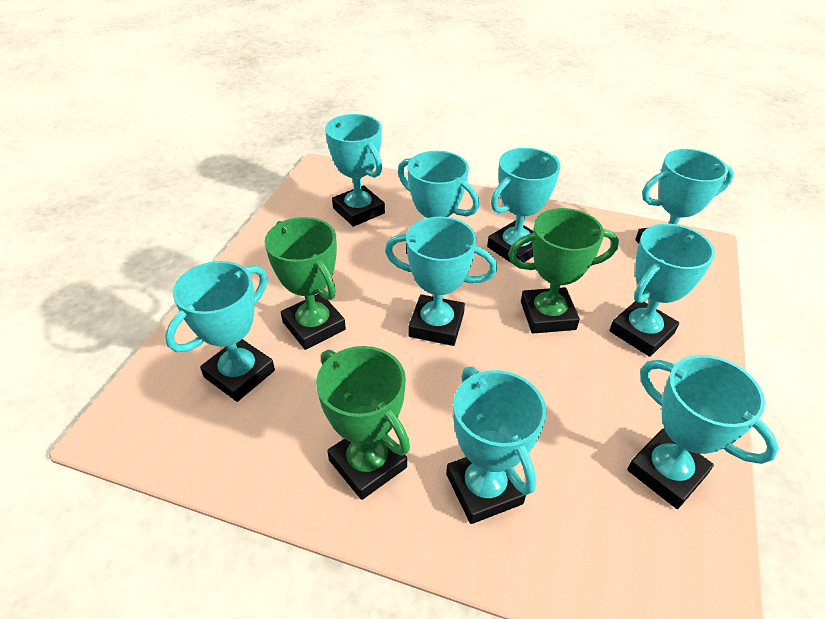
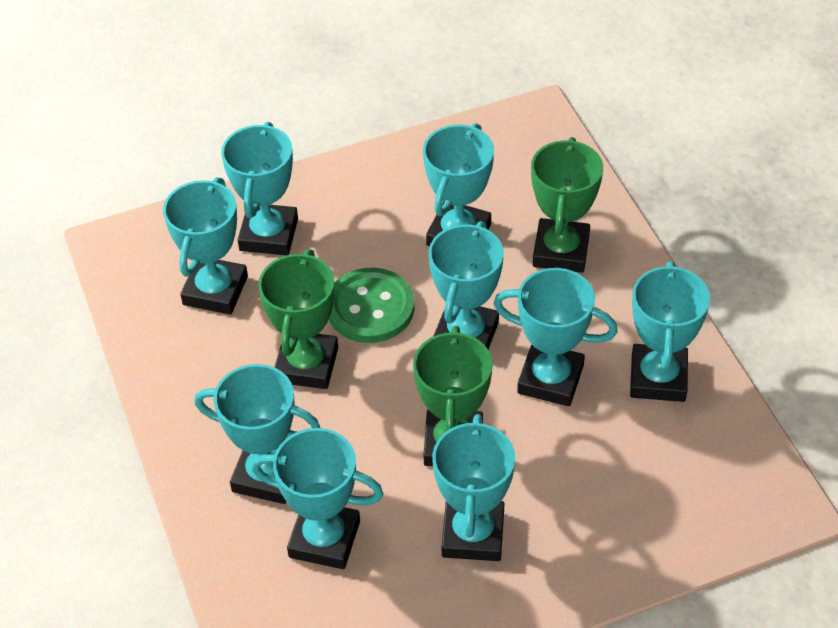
green button: 0 -> 1

